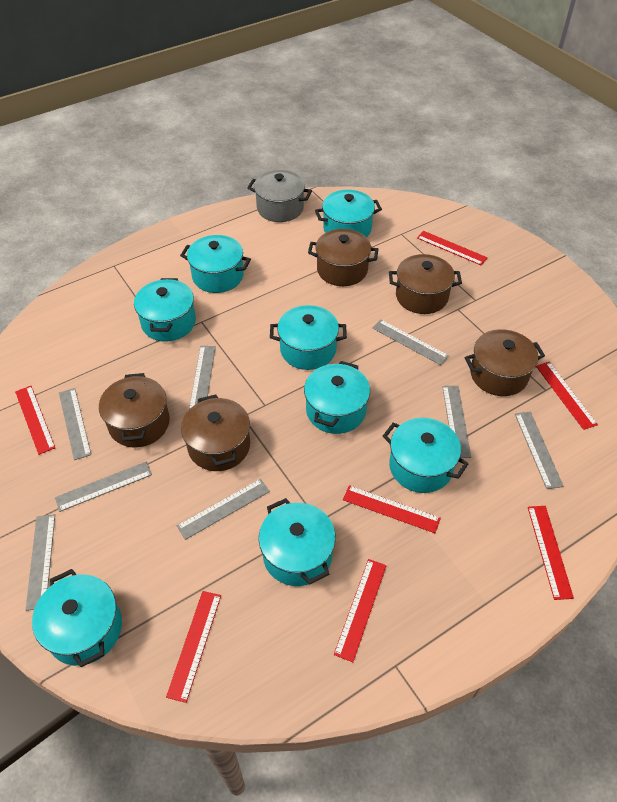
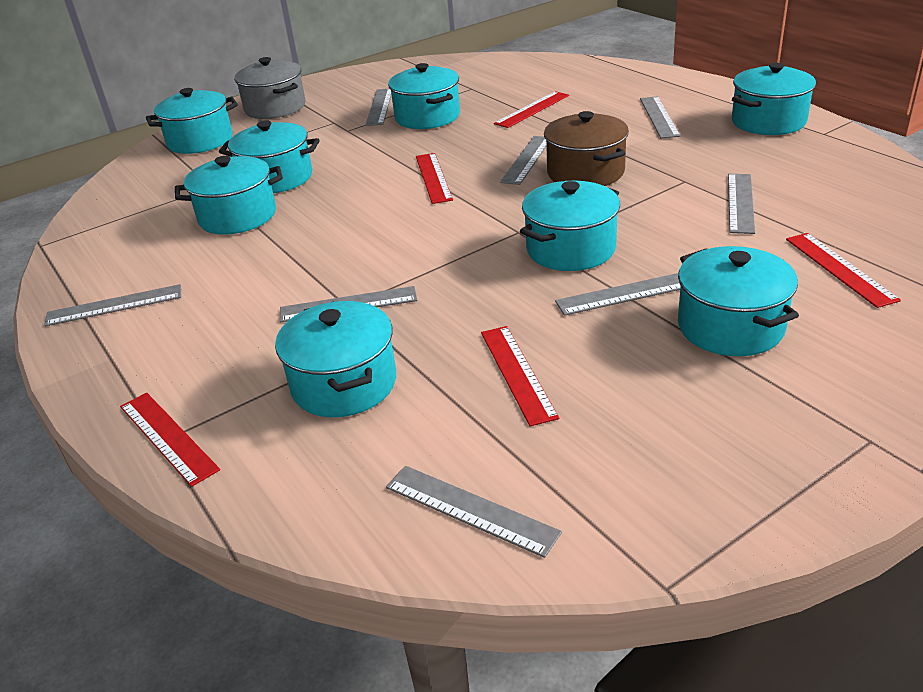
brown pot: 5 -> 1
red ruler: 7 -> 5

